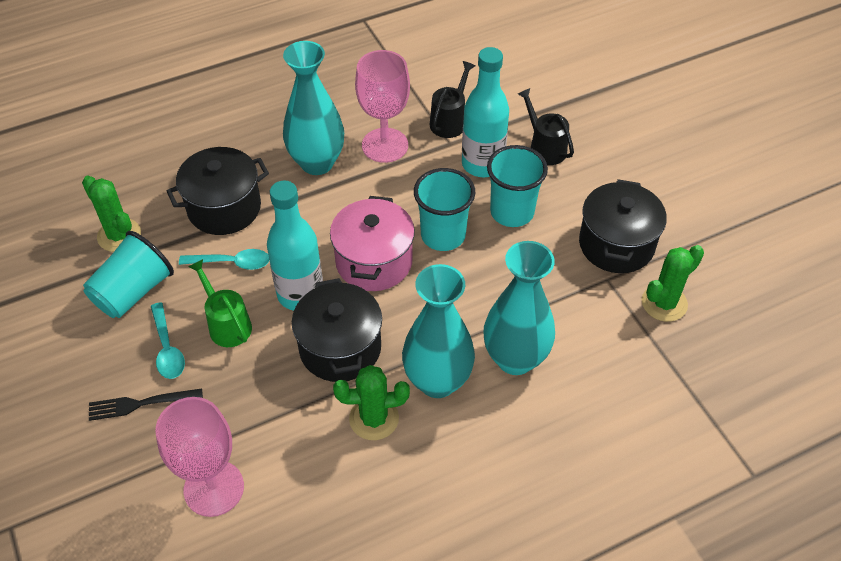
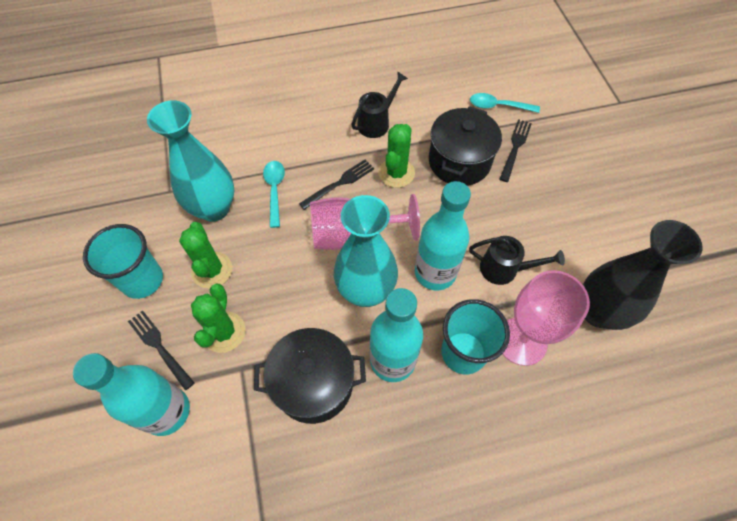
black fork: 1 -> 3
black pot: 3 -> 2
black vase: 0 -> 1
green watering can: 1 -> 0
pink pot: 1 -> 0
turquoise bottle: 2 -> 3
turquoise cup: 3 -> 2
turquoise vase: 3 -> 2

